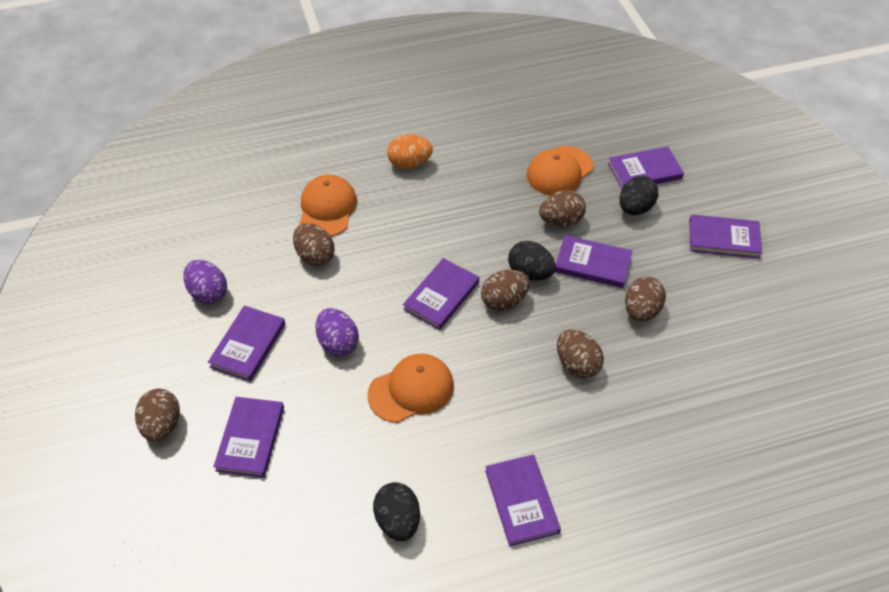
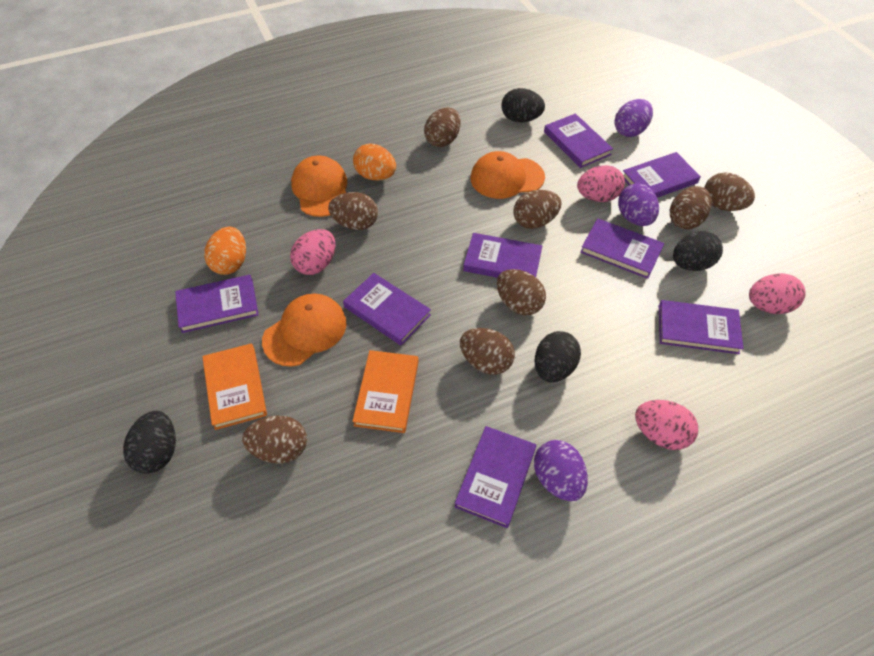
black egg: 3 -> 4
brown egg: 6 -> 8
orange book: 0 -> 2
orange egg: 1 -> 2
pink egg: 0 -> 4
purple book: 7 -> 8
purple egg: 2 -> 3

